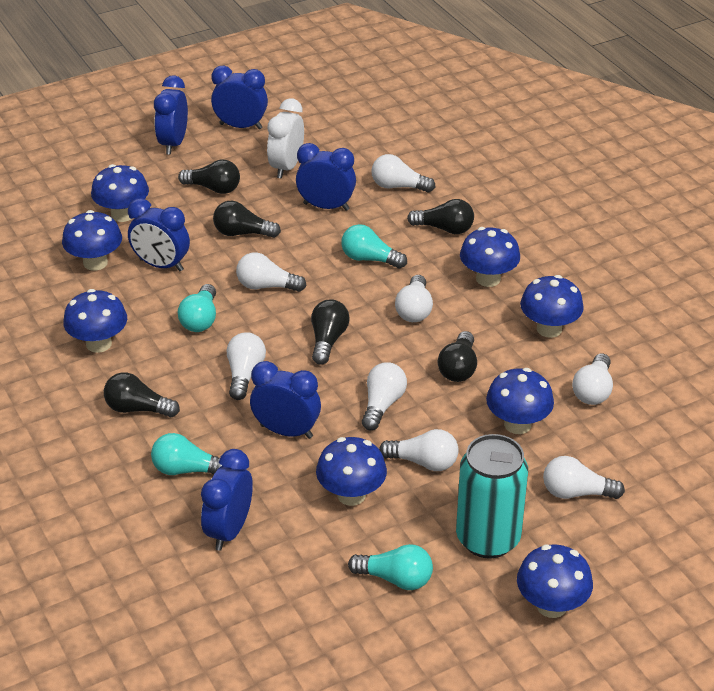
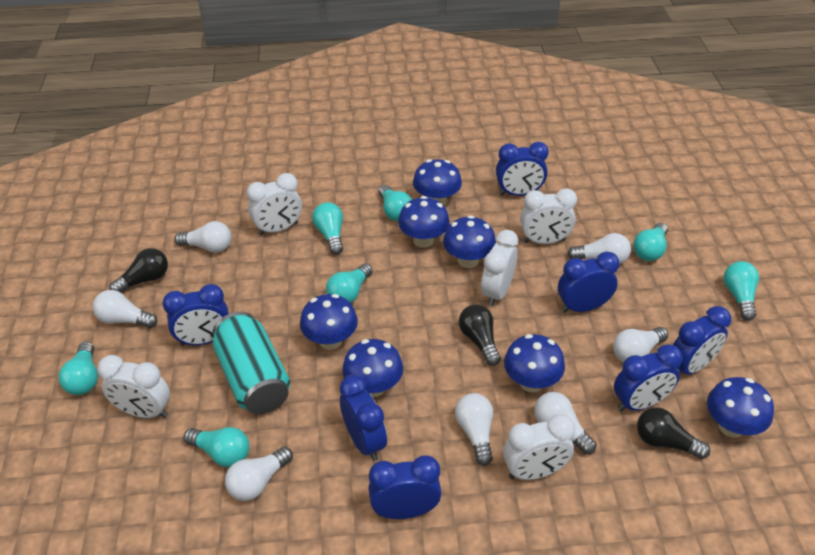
black light bulb: 6 -> 3
blue clock: 6 -> 7
blue mushroom: 8 -> 7
turquoise light bulb: 4 -> 7
white clock: 1 -> 5
white light bulb: 8 -> 7

